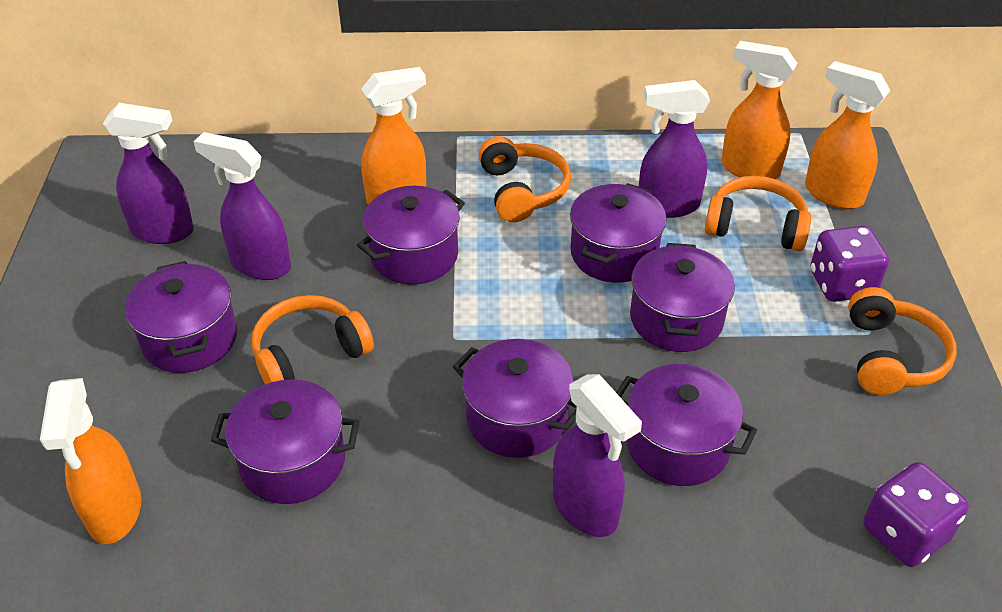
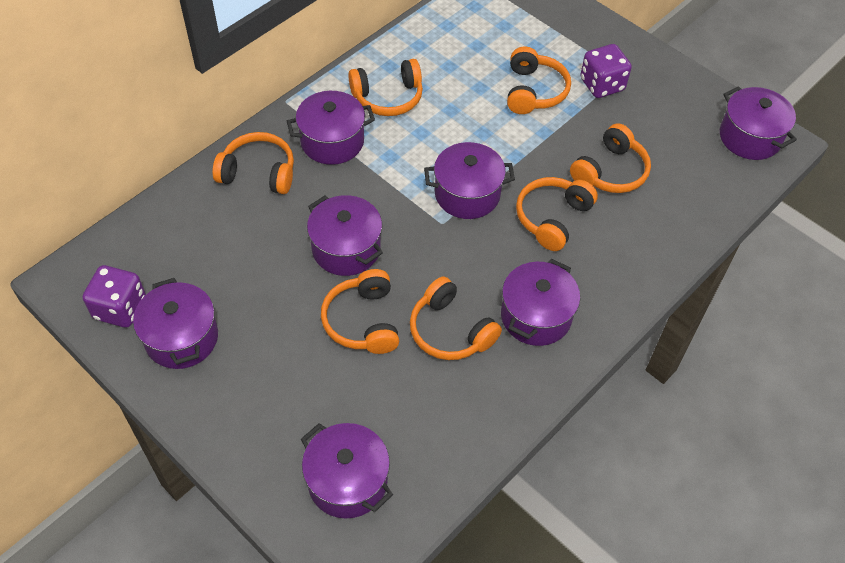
orange headphones: 4 -> 7
orange spray bottle: 4 -> 0
purple spray bottle: 4 -> 0

